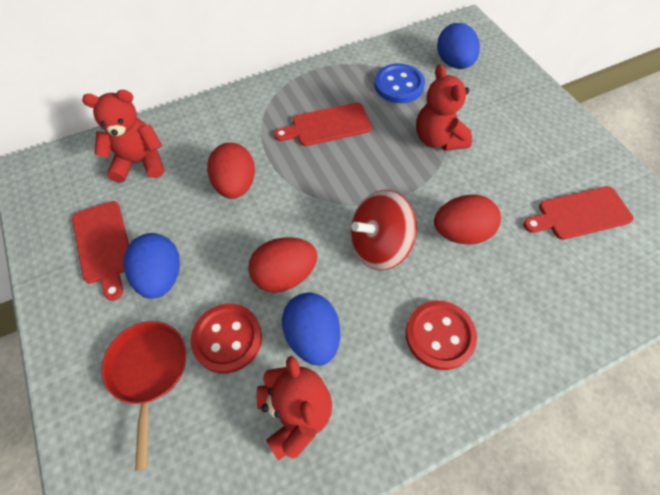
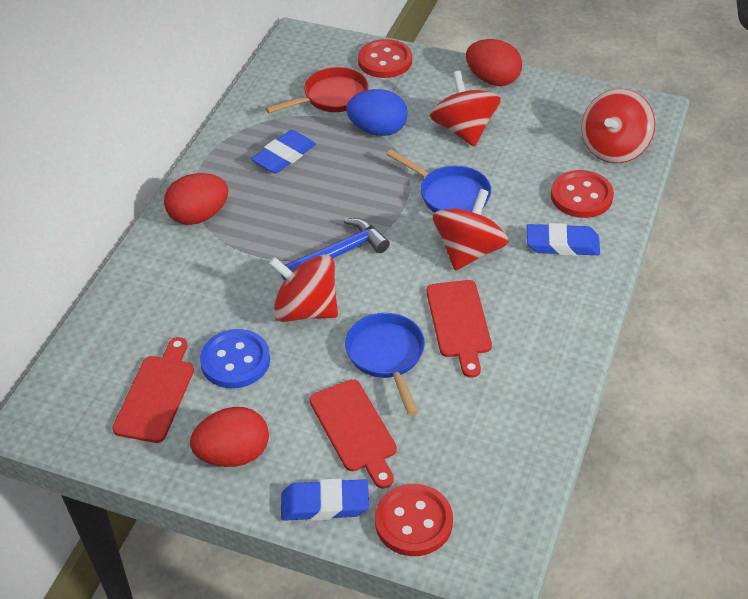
blue egg: 3 -> 1
blue eraser: 0 -> 3
blue hammer: 0 -> 1
blue pan: 0 -> 2
red button: 2 -> 3
red spinning top: 1 -> 4
red teddy bear: 3 -> 0

